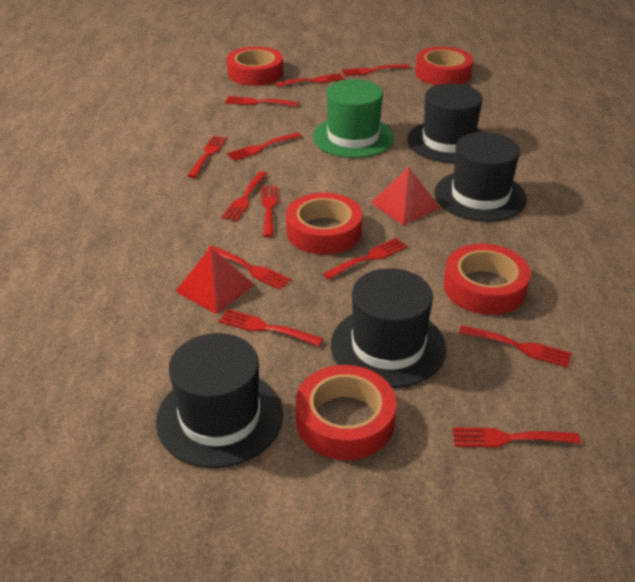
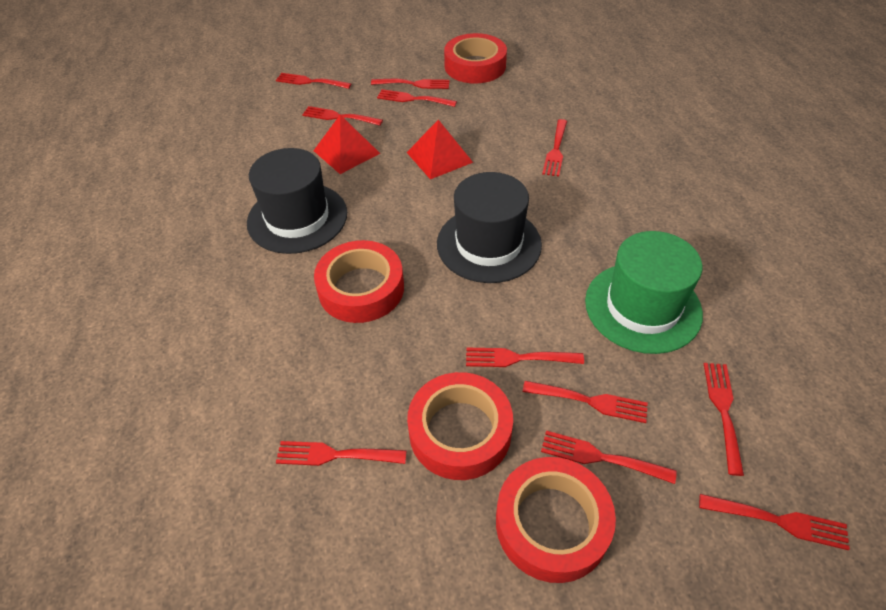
black hat: 4 -> 2
red fork: 12 -> 11
red tape: 5 -> 4

